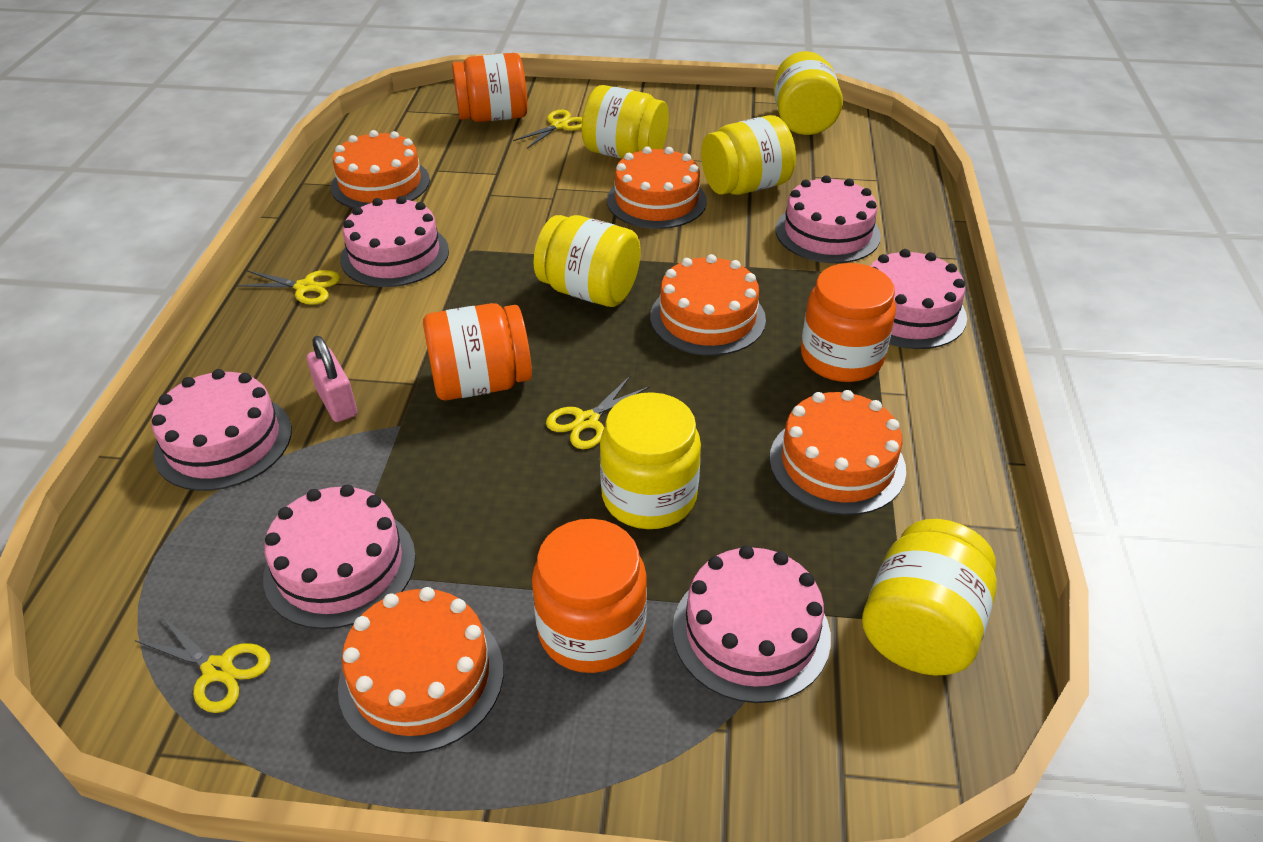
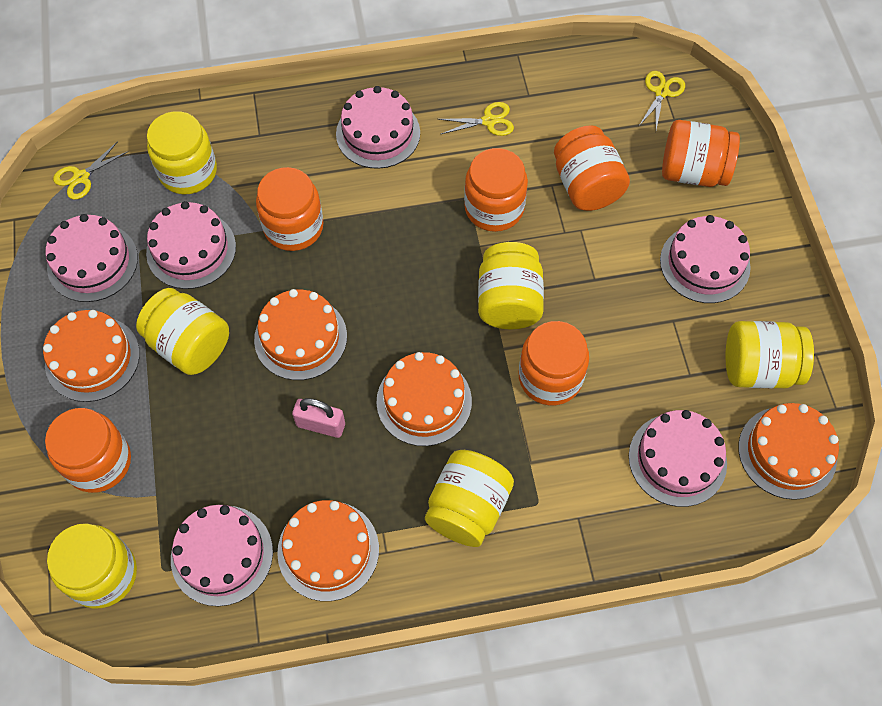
orange jar: 4 -> 6
yellow scissors: 4 -> 3

